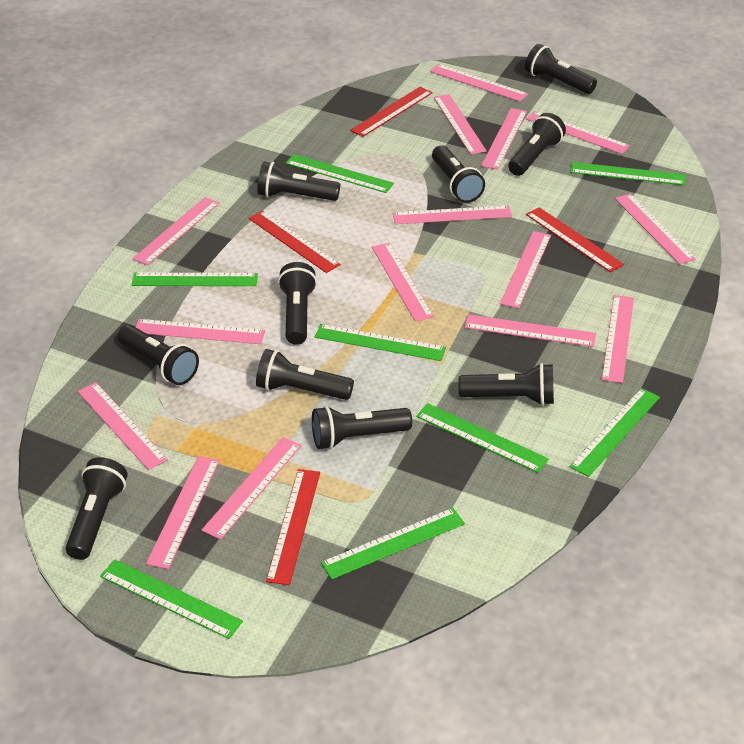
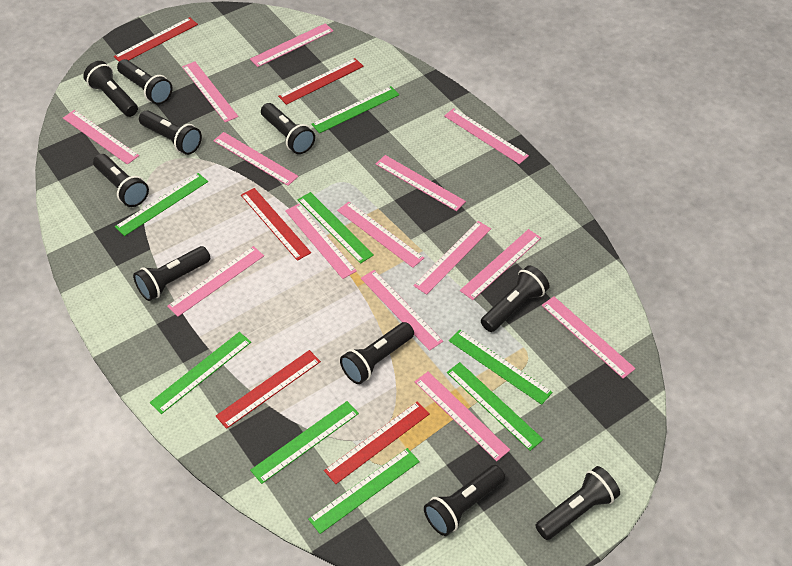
pink ruler: 15 -> 14
red ruler: 4 -> 5

